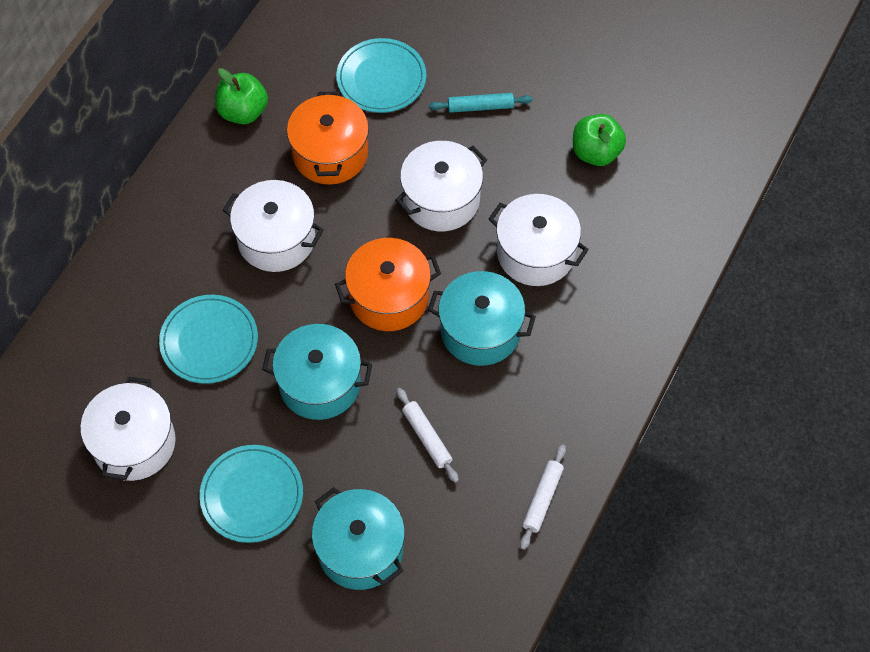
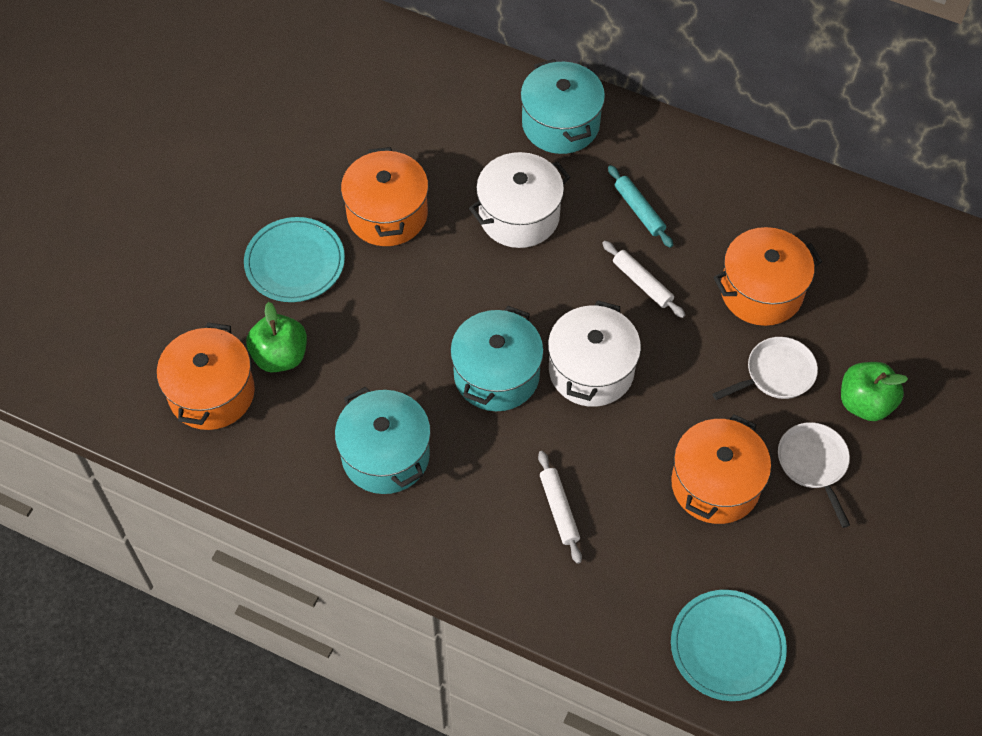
orange pot: 2 -> 4
turquoise plate: 3 -> 2
white pan: 0 -> 2
white pot: 4 -> 2

